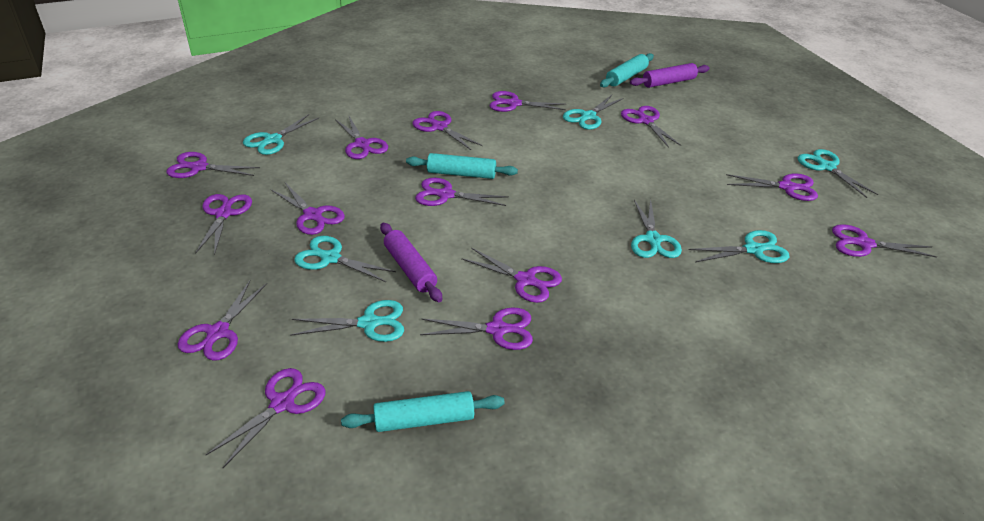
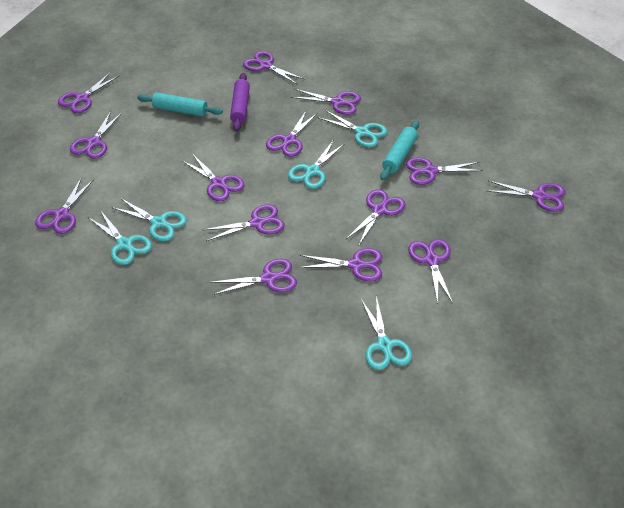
purple rolling pin: 2 -> 1
turquoise rolling pin: 3 -> 2
turquoise scissors: 7 -> 5

